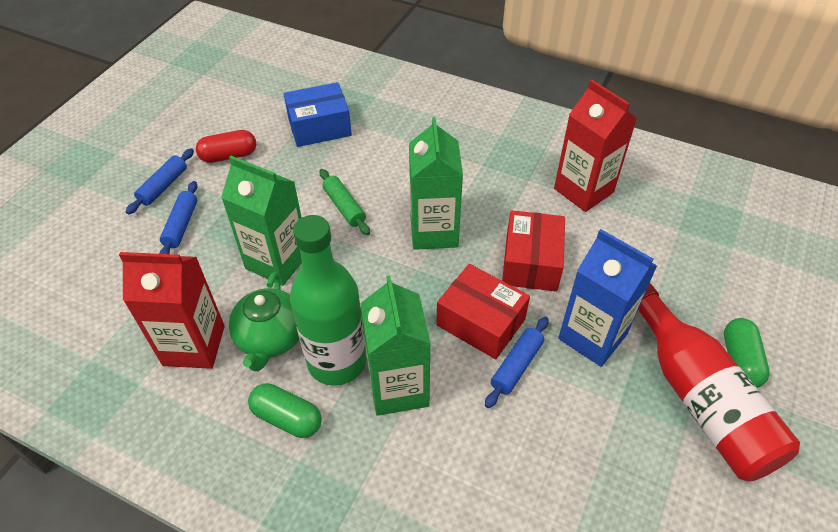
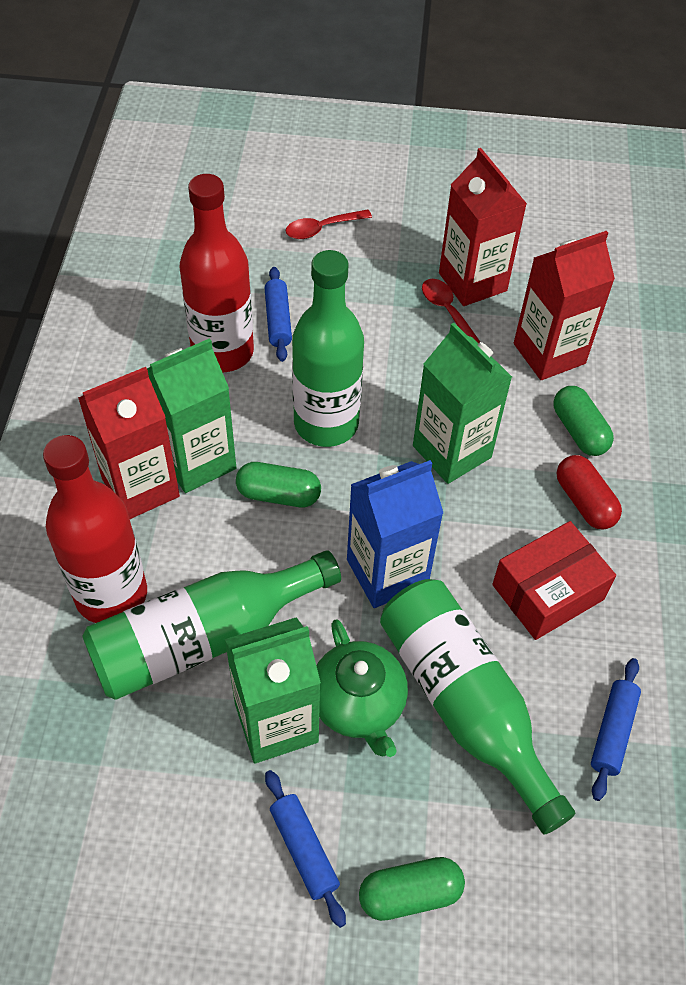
blue box: 1 -> 0
green bottle: 1 -> 3
green capsule: 2 -> 3
green rolling pin: 1 -> 0
red bottle: 1 -> 2
red box: 2 -> 1
red carton: 2 -> 3
red spoon: 0 -> 2

